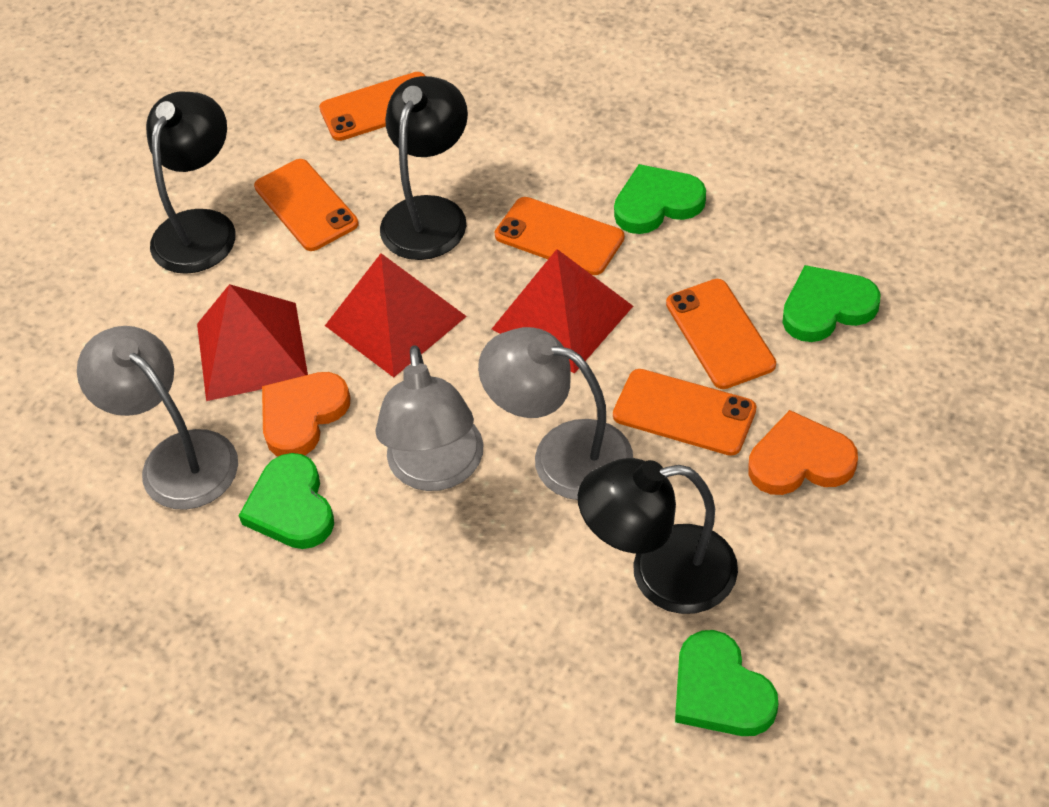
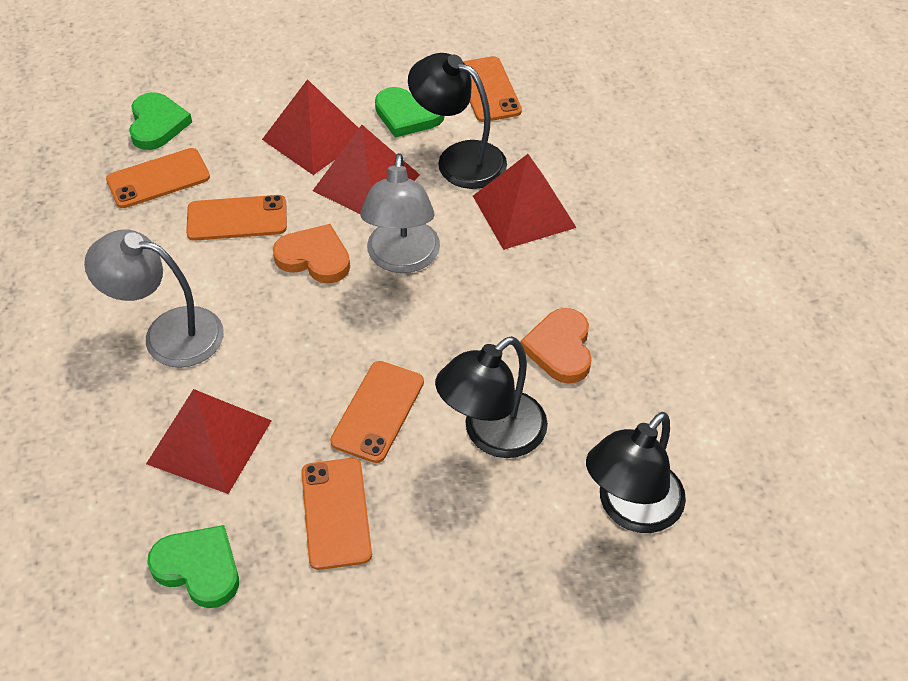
green heart: 4 -> 3
grey lamp: 3 -> 2
red pyramid: 3 -> 4

